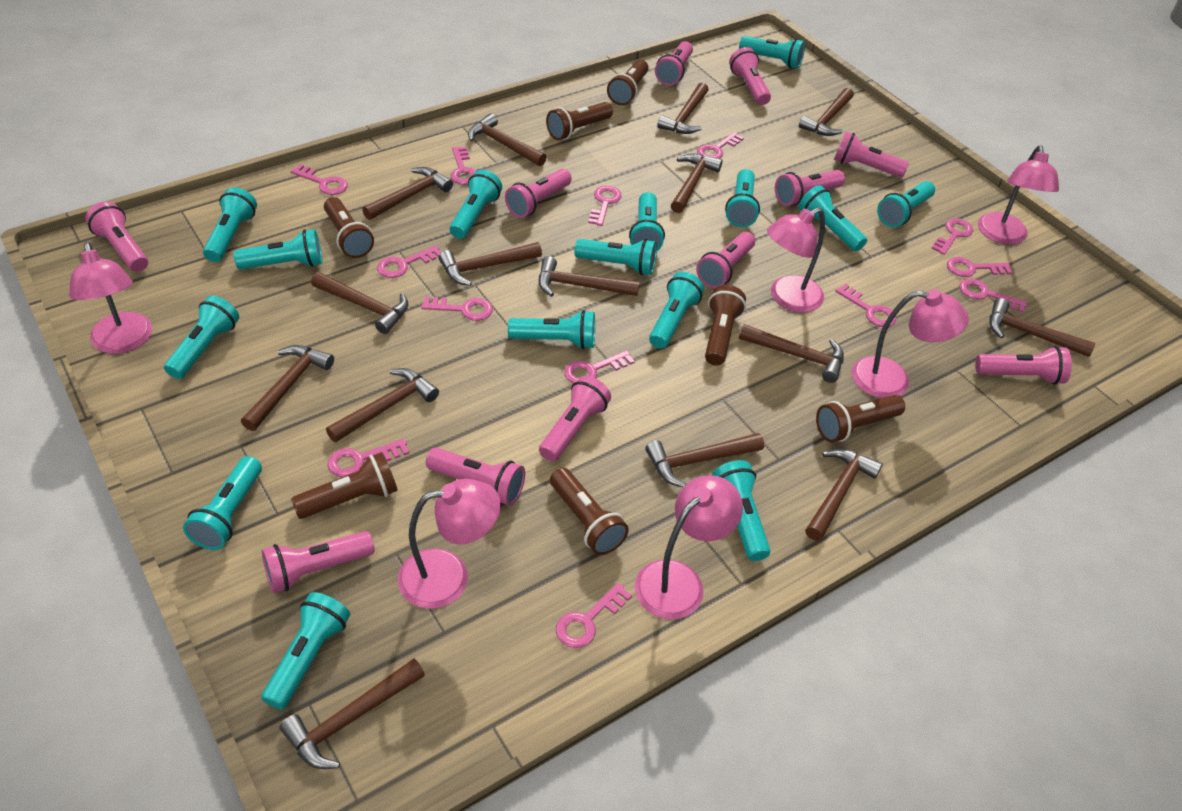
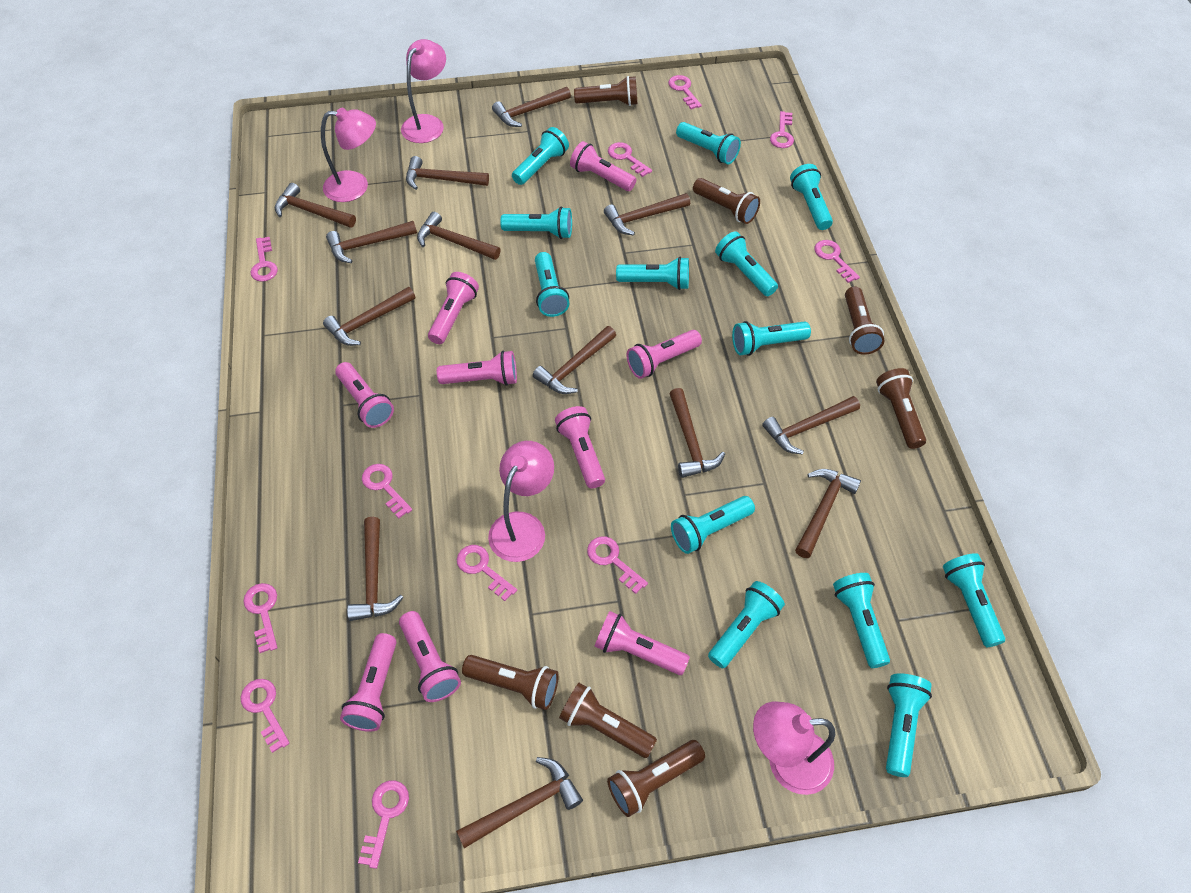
brown hammer: 15 -> 13
pink flashlight: 11 -> 9
pink key: 13 -> 11
pink lamp: 6 -> 4
turquoise flashlight: 15 -> 13

